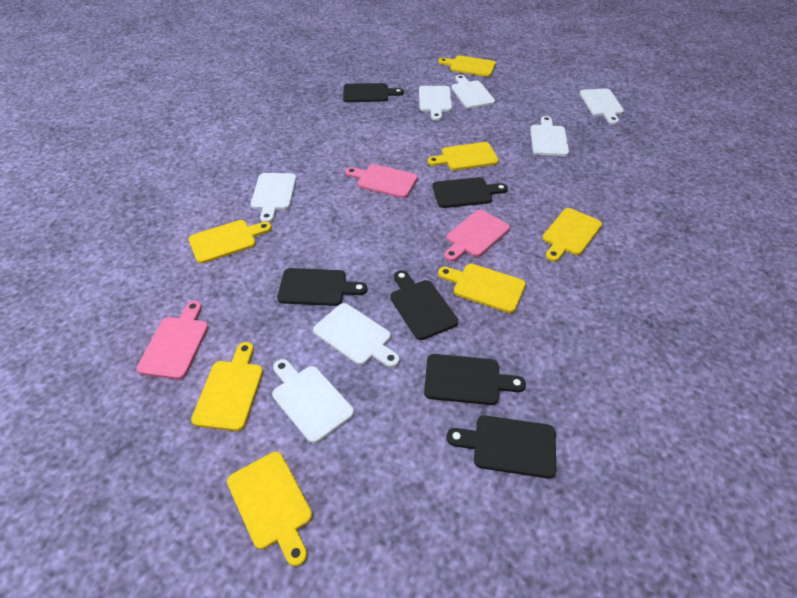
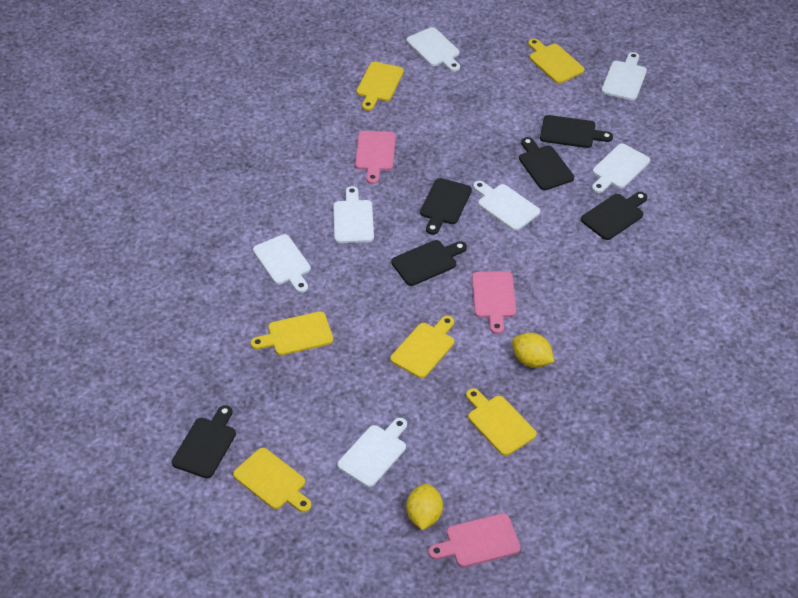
yellow cutting board: 7 -> 6
yellow lemon: 0 -> 2

